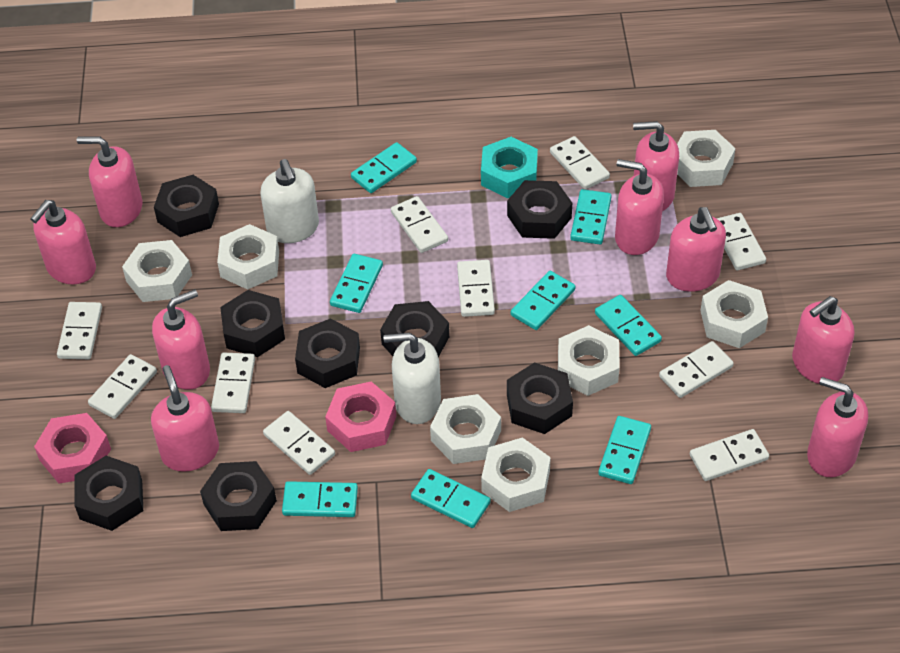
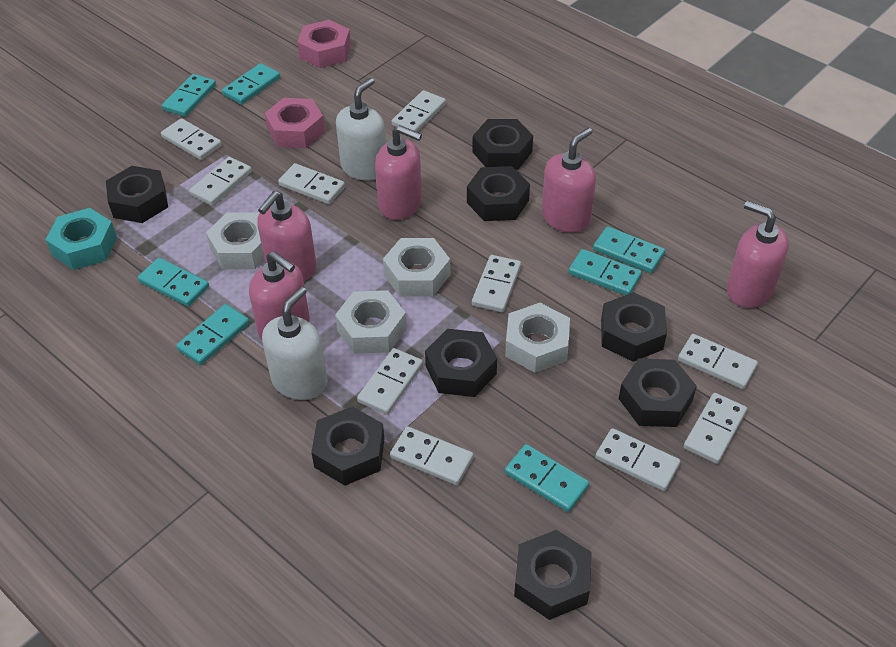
pink soap dispenser: 9 -> 5
turquoise domino: 8 -> 7
white nut: 7 -> 4

